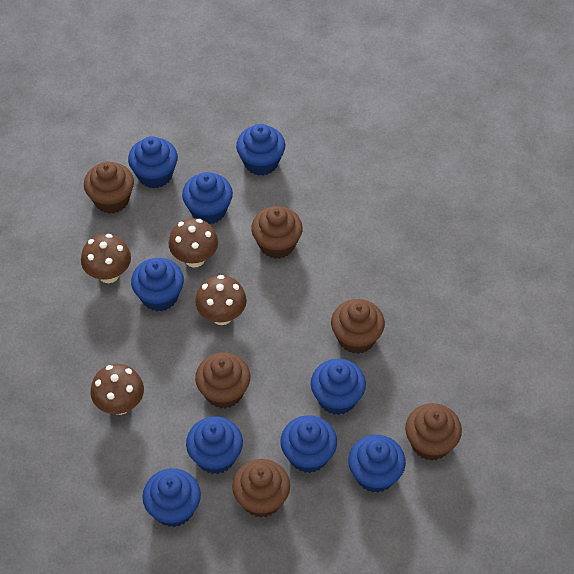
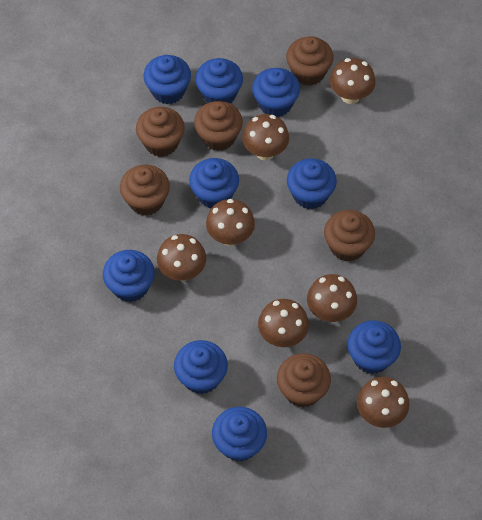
brown mushroom: 4 -> 7

